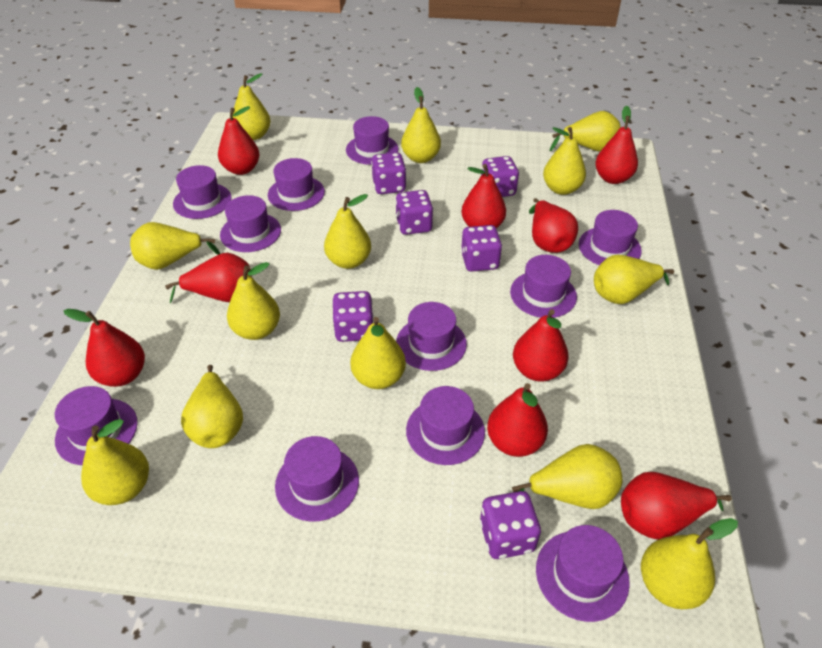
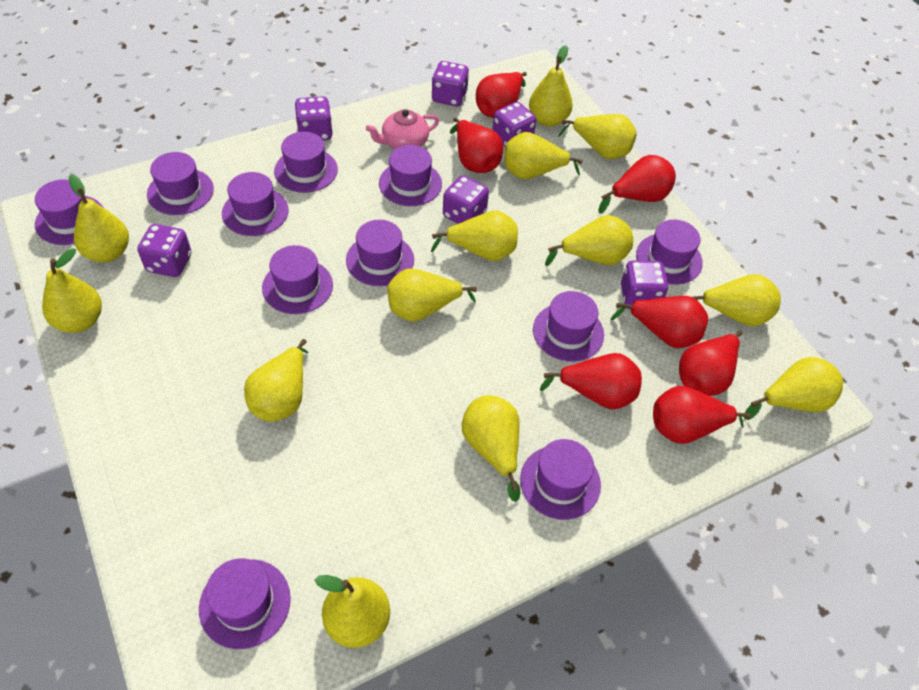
pink teapot: 0 -> 1
red pear: 9 -> 7

